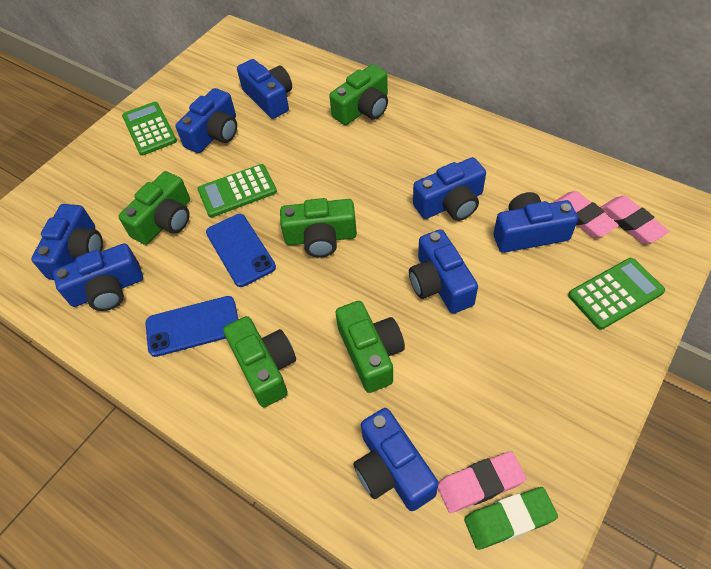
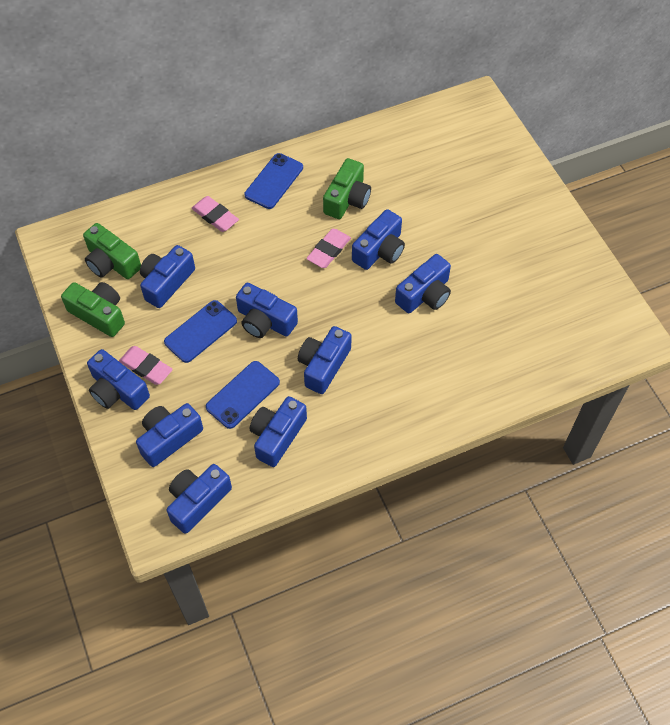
blue camera: 8 -> 9
blue phone: 2 -> 3
green calculator: 3 -> 0
green camera: 5 -> 3
green eraser: 1 -> 0

